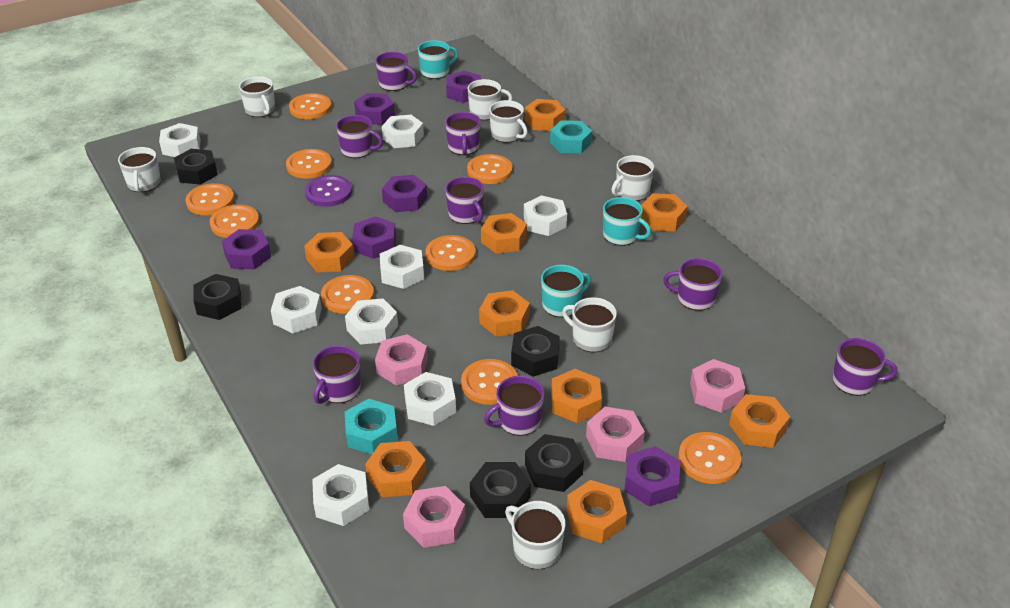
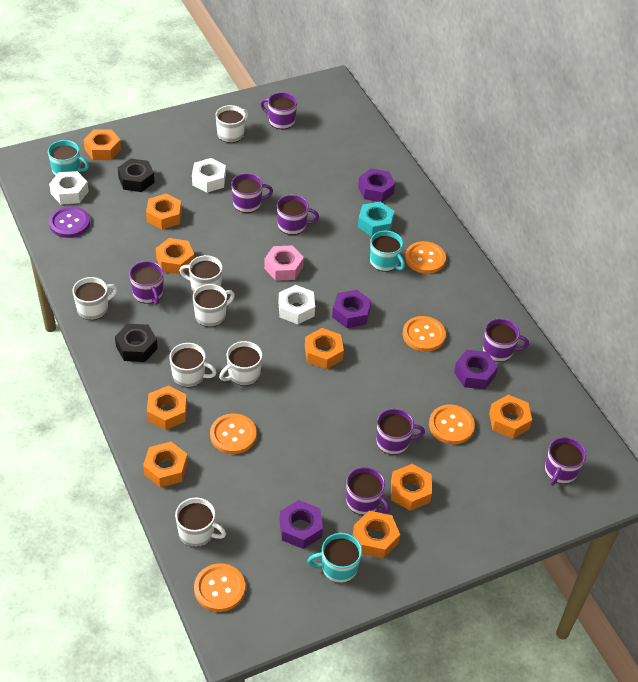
black nut: 5 -> 2
orange button: 9 -> 5
pink nut: 4 -> 1
purple nut: 6 -> 4
turquoise nut: 2 -> 1
white nut: 8 -> 3

